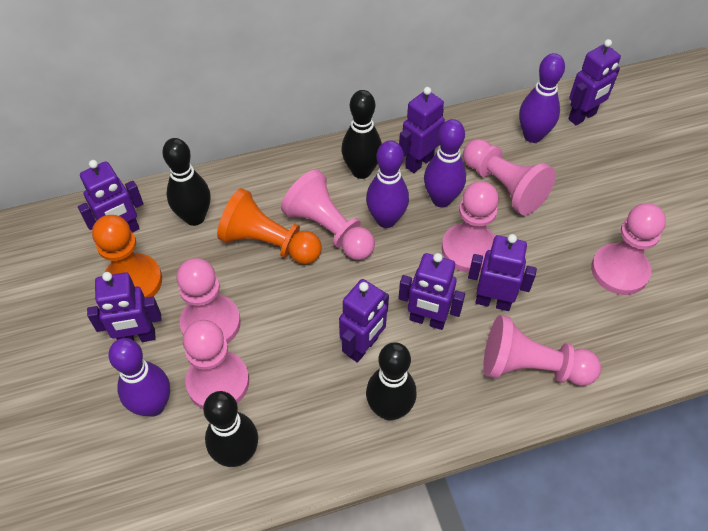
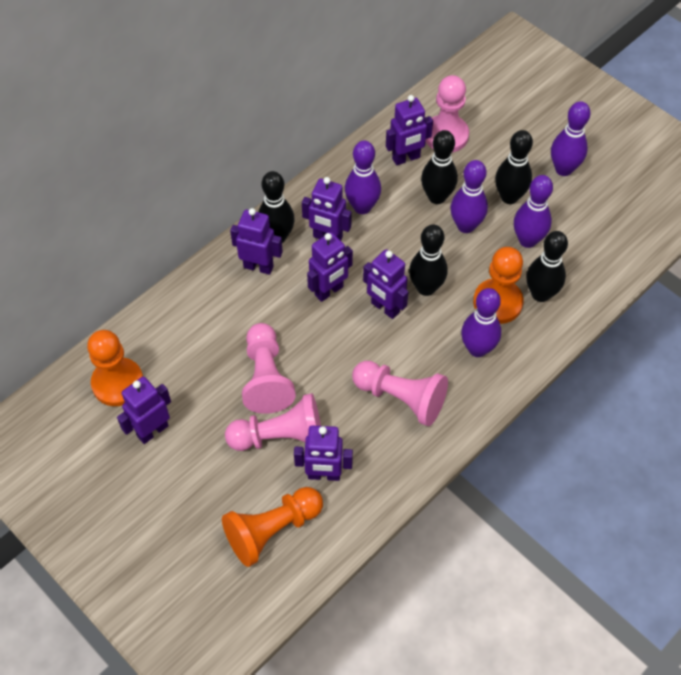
black bowling pin: 4 -> 5
orange pawn: 2 -> 3
pink pawn: 7 -> 4
purple bowling pin: 4 -> 5

